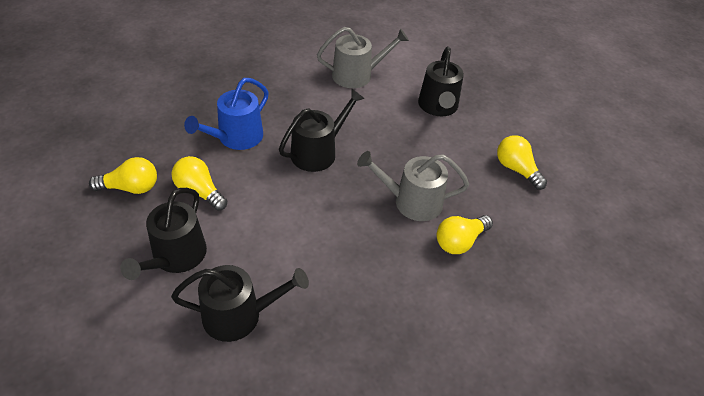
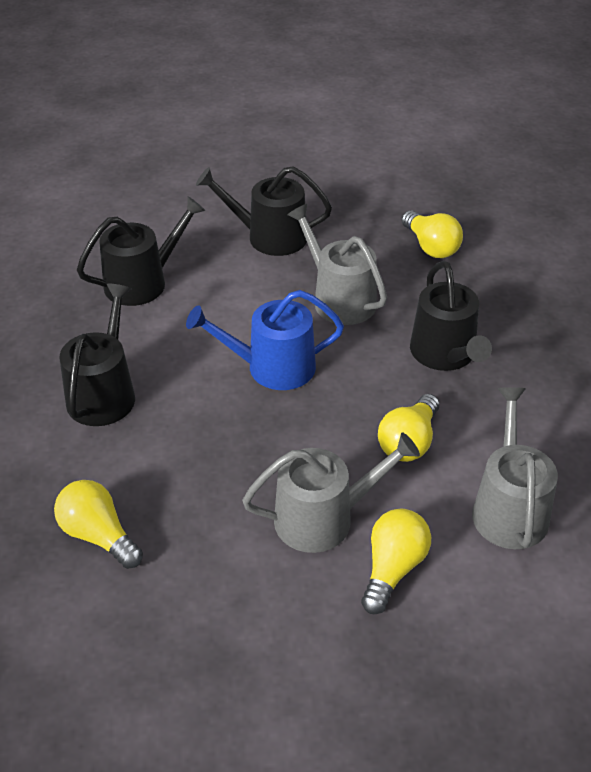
grey watering can: 2 -> 3

